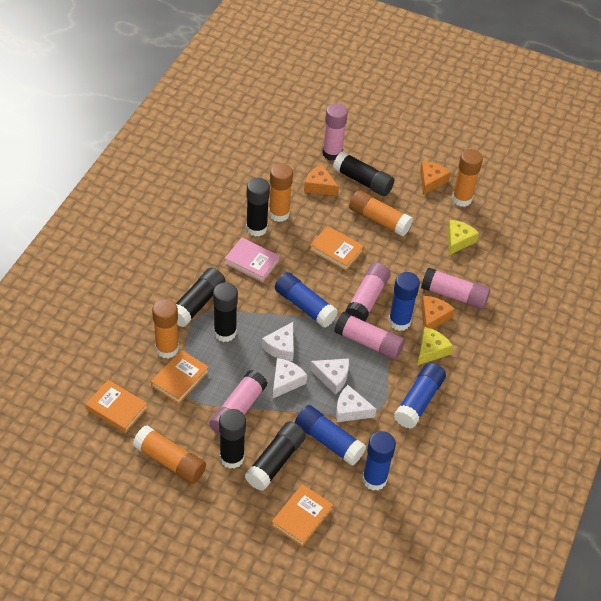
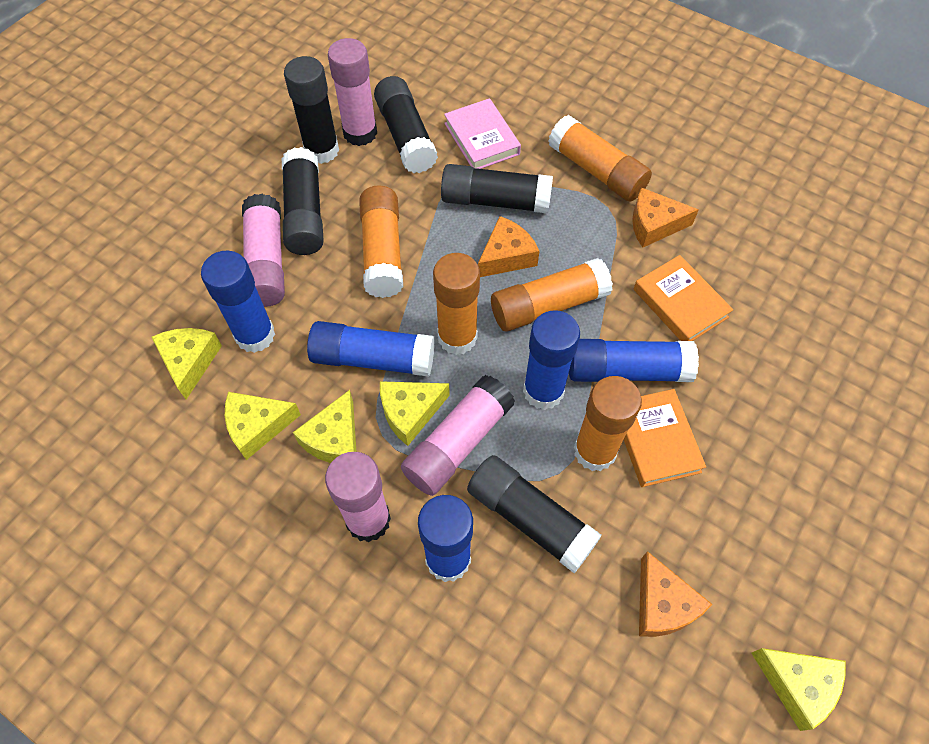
black glue stick: 6 -> 5
orange book: 4 -> 2
pink glue stick: 5 -> 4
white cheese: 4 -> 0
yellow cheese: 2 -> 5

